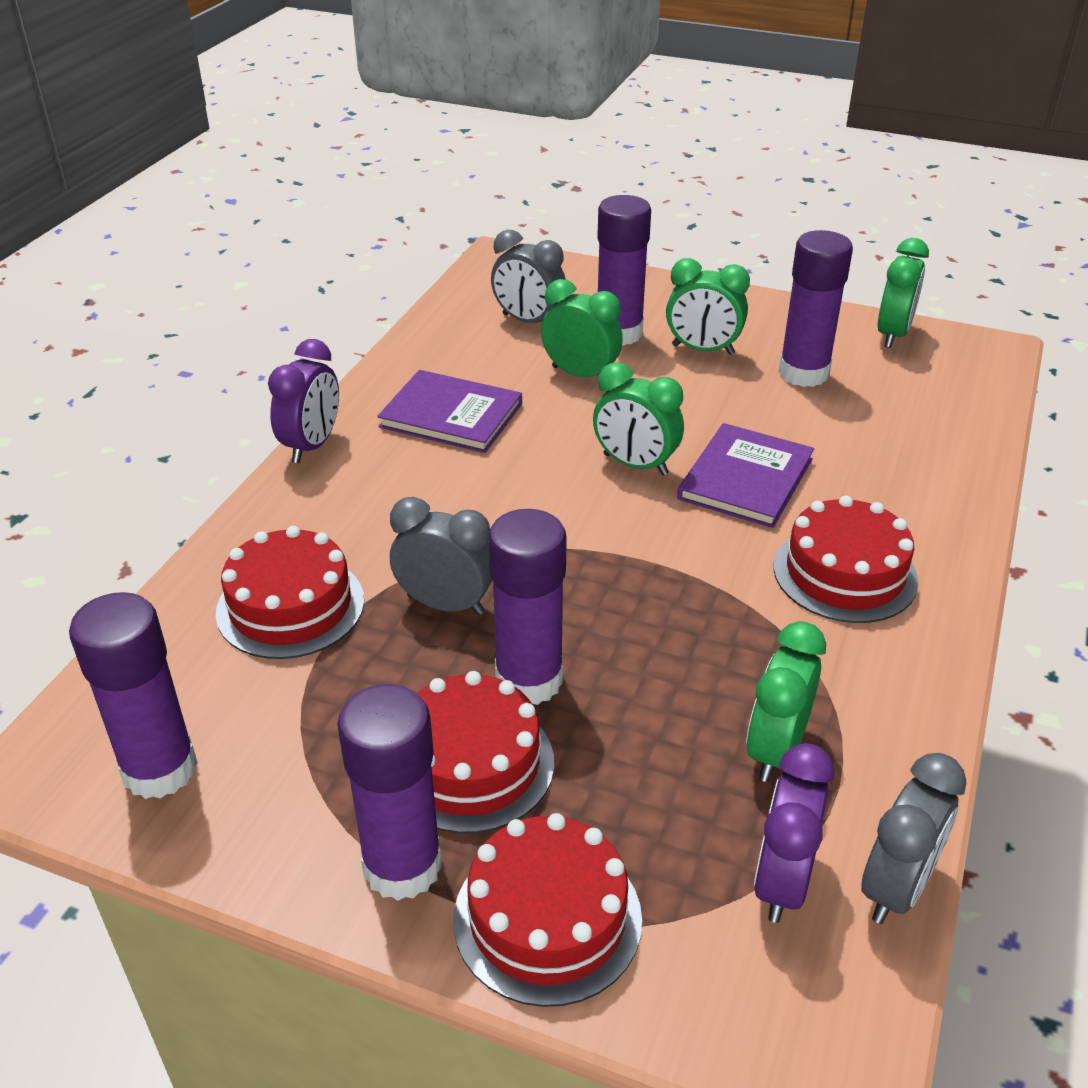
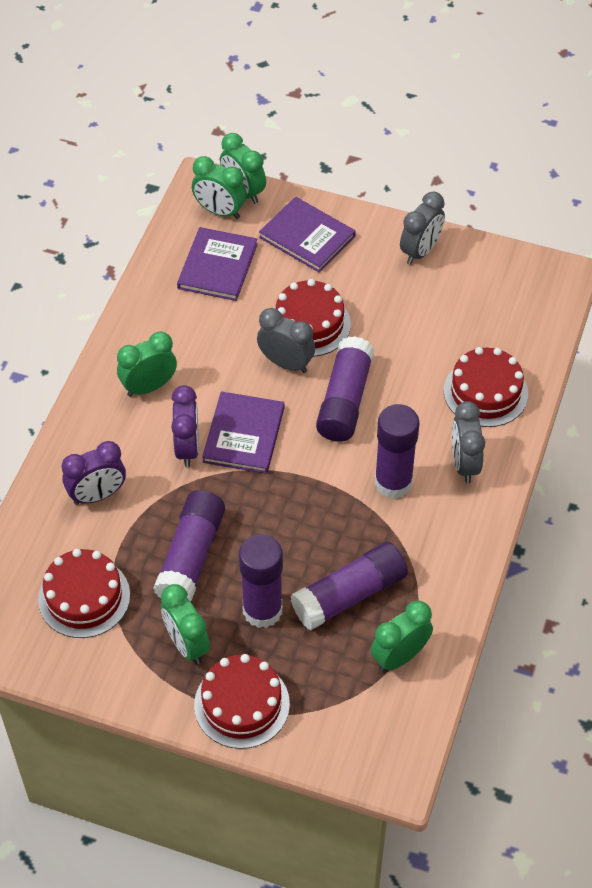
purple book: 2 -> 3

